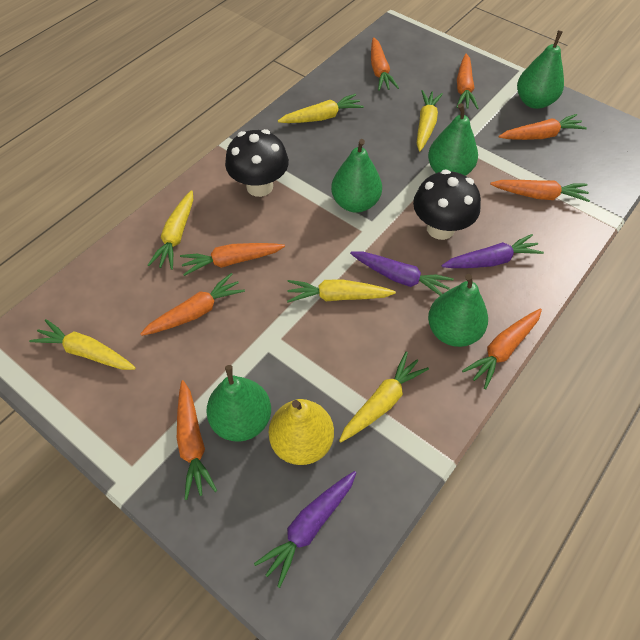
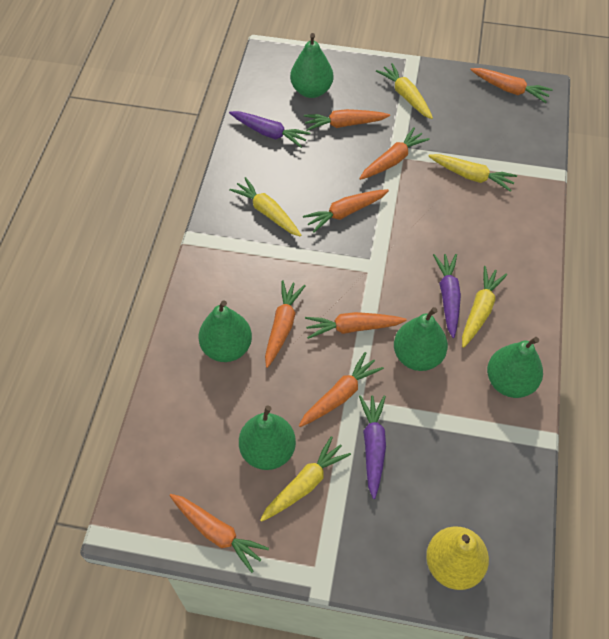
black mushroom: 2 -> 0
yellow carrot: 6 -> 5

